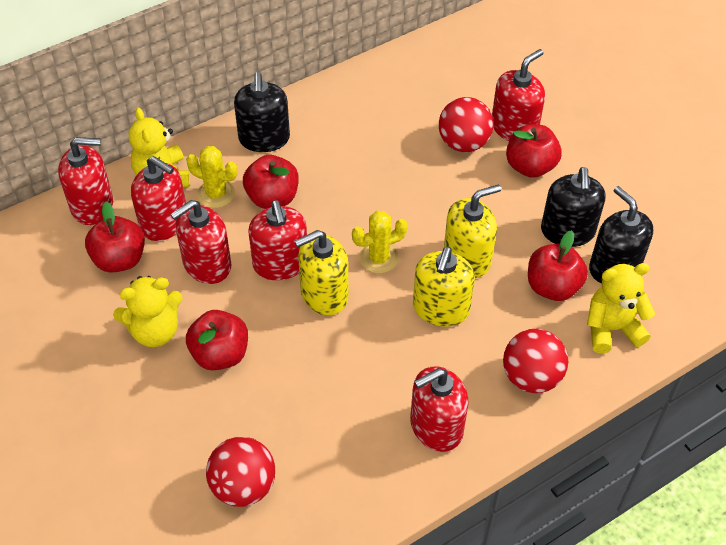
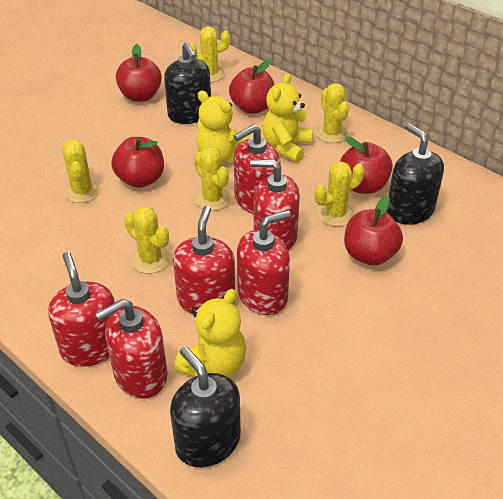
red ball: 3 -> 0
yellow cactus: 2 -> 6
yellow soap dispenser: 3 -> 0

